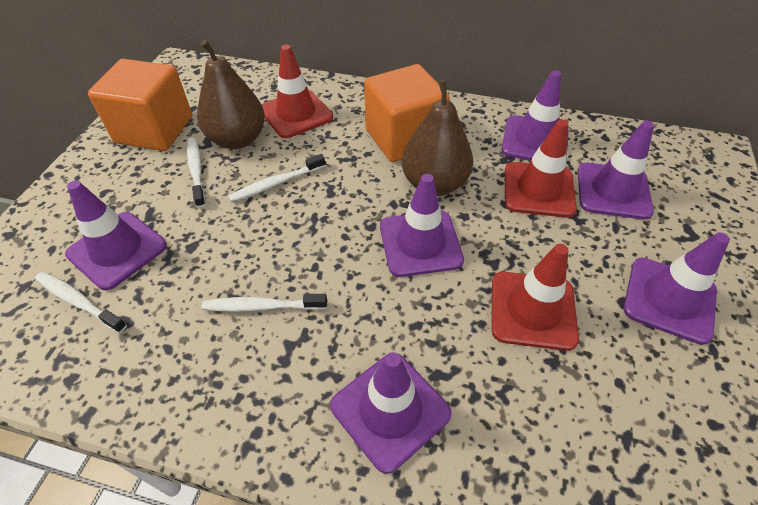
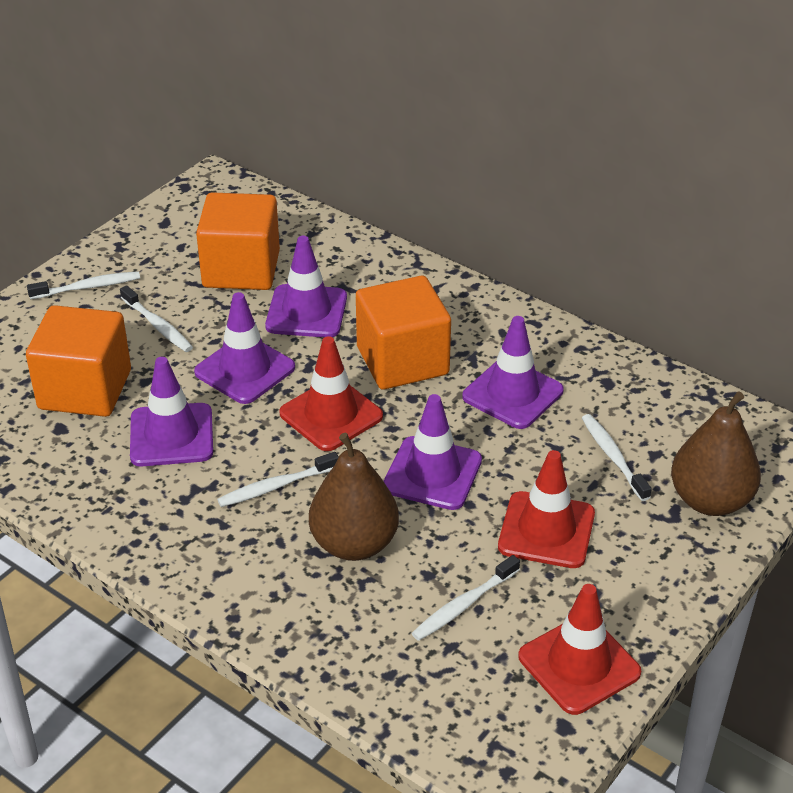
orange cube: 2 -> 3
purple traffic cone: 6 -> 5
white toothbrush: 4 -> 5

